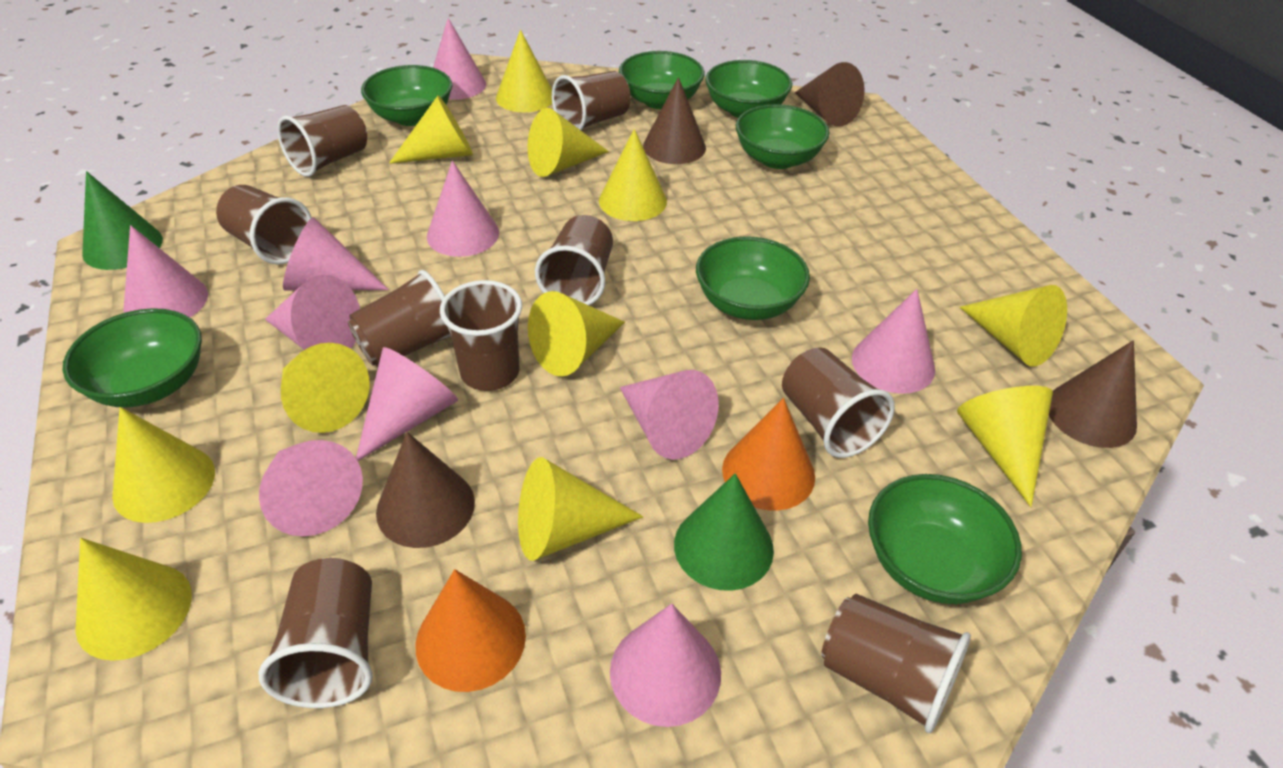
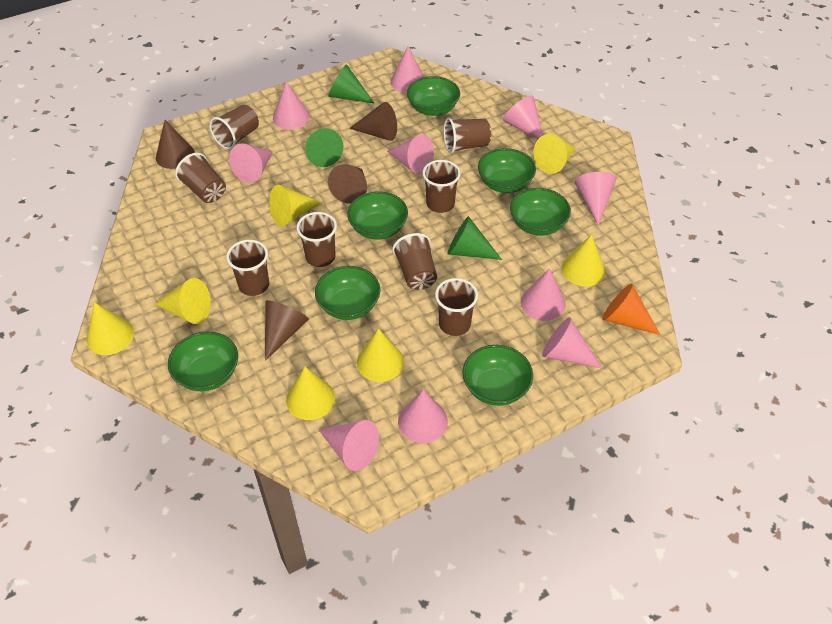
brown cup: 9 -> 8
green cone: 2 -> 3
orange cone: 2 -> 1
yellow cone: 11 -> 7

